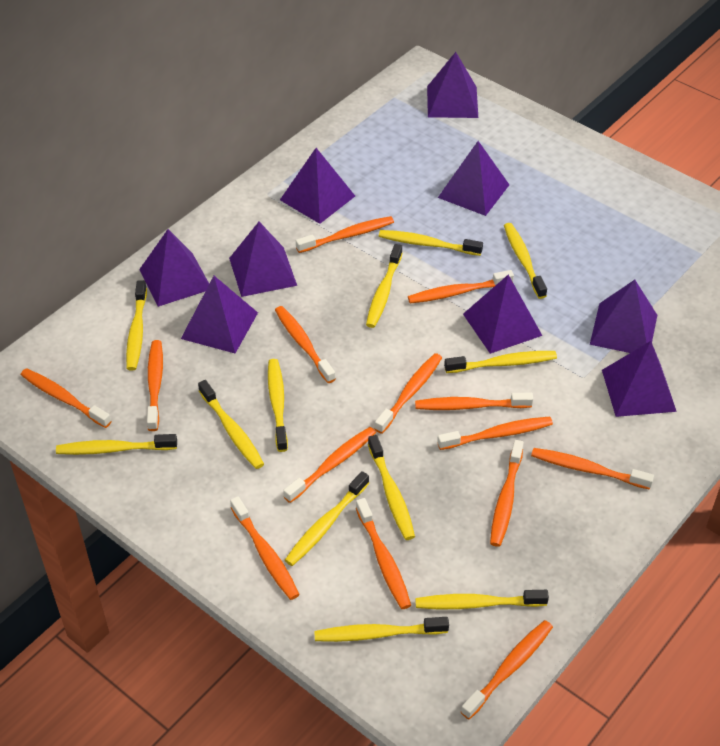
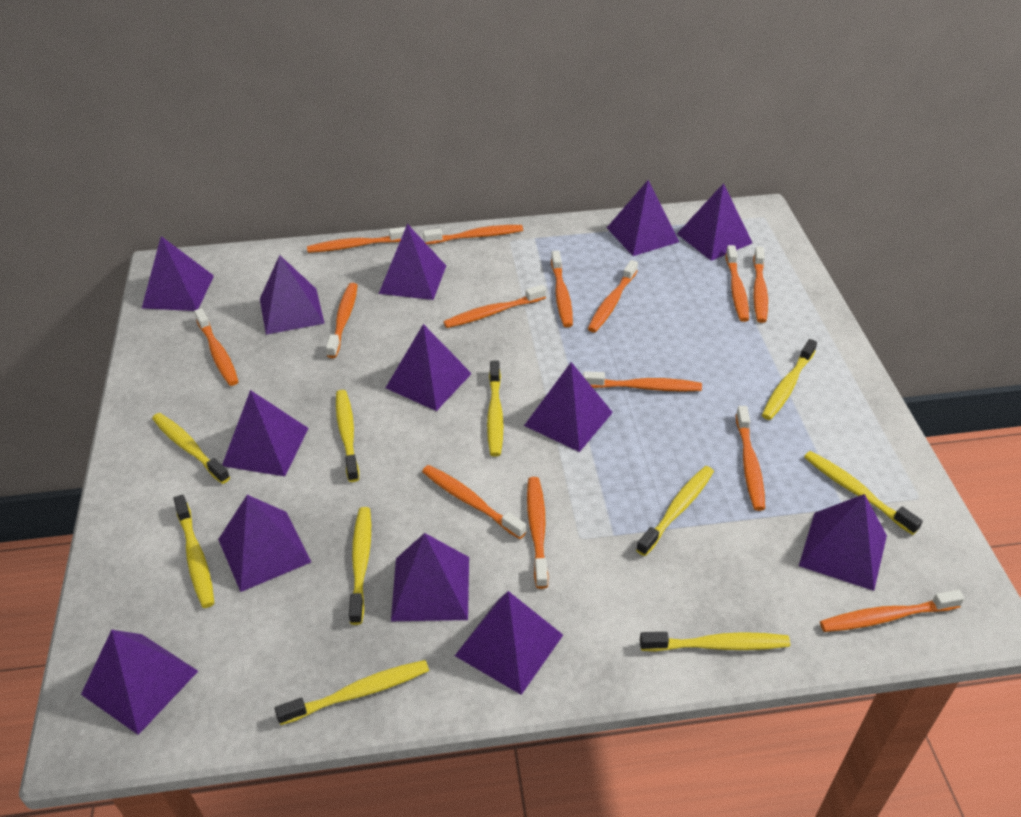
purple pyramid: 9 -> 13
yellow toothbrush: 12 -> 10

